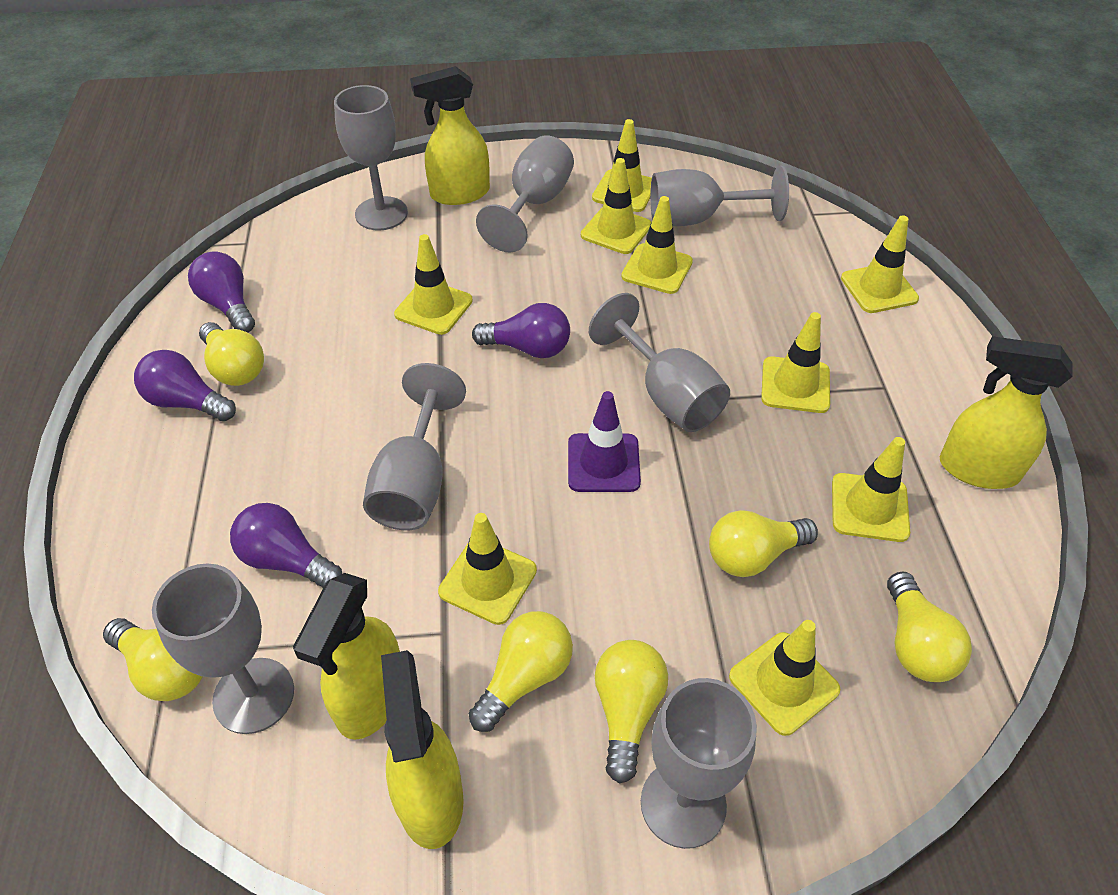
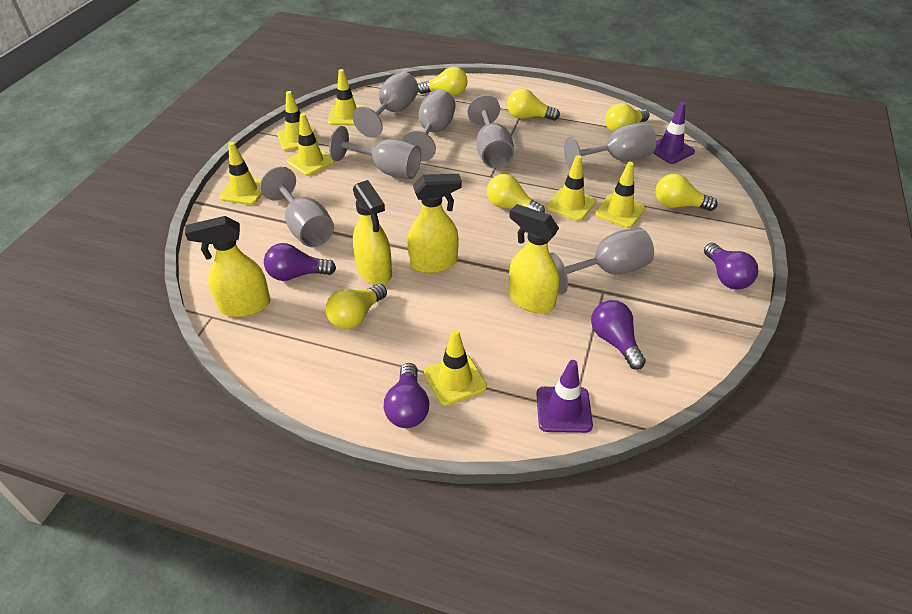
purple traffic cone: 1 -> 2
yellow traffic cone: 9 -> 7

